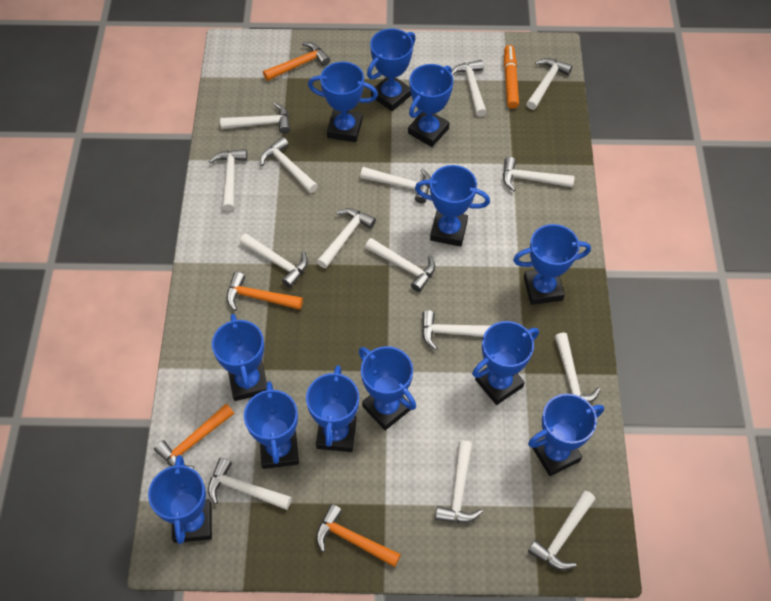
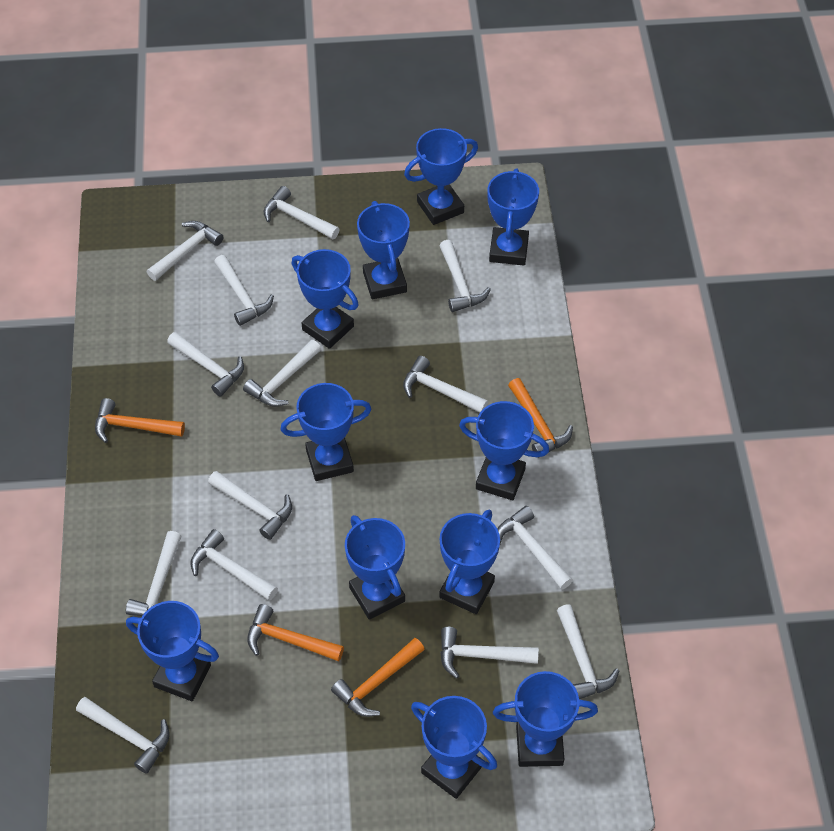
blue trophy: 12 -> 11
orange marker: 1 -> 0
white hammer: 15 -> 14

